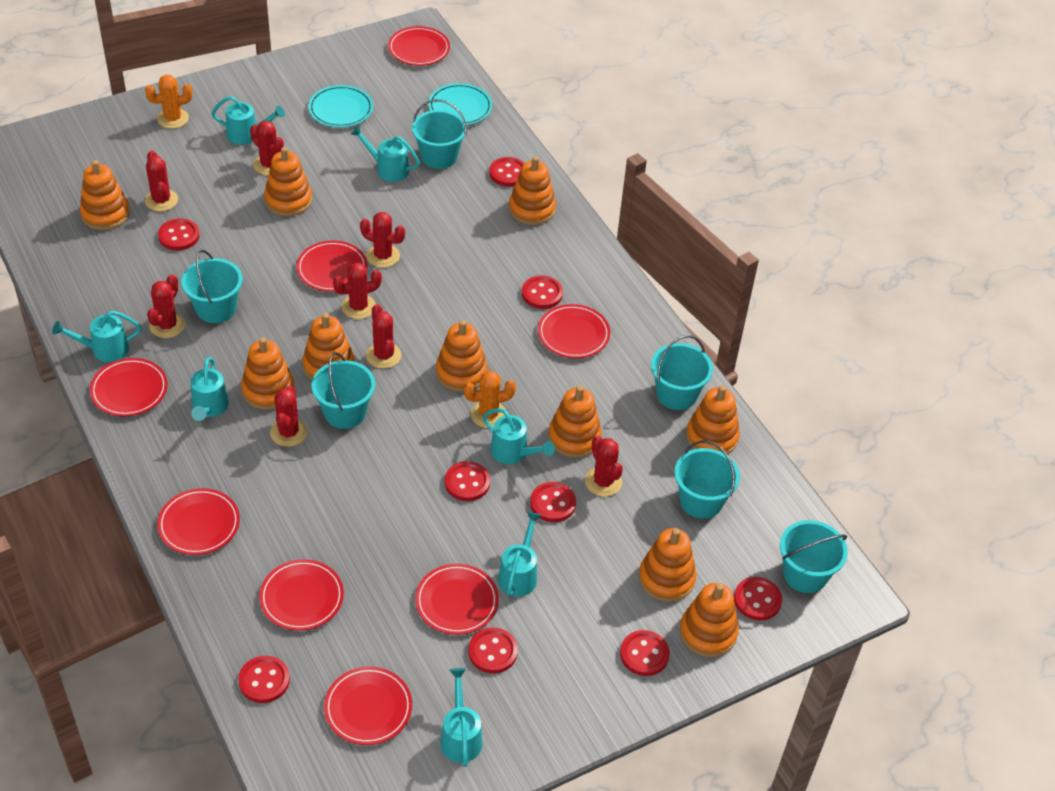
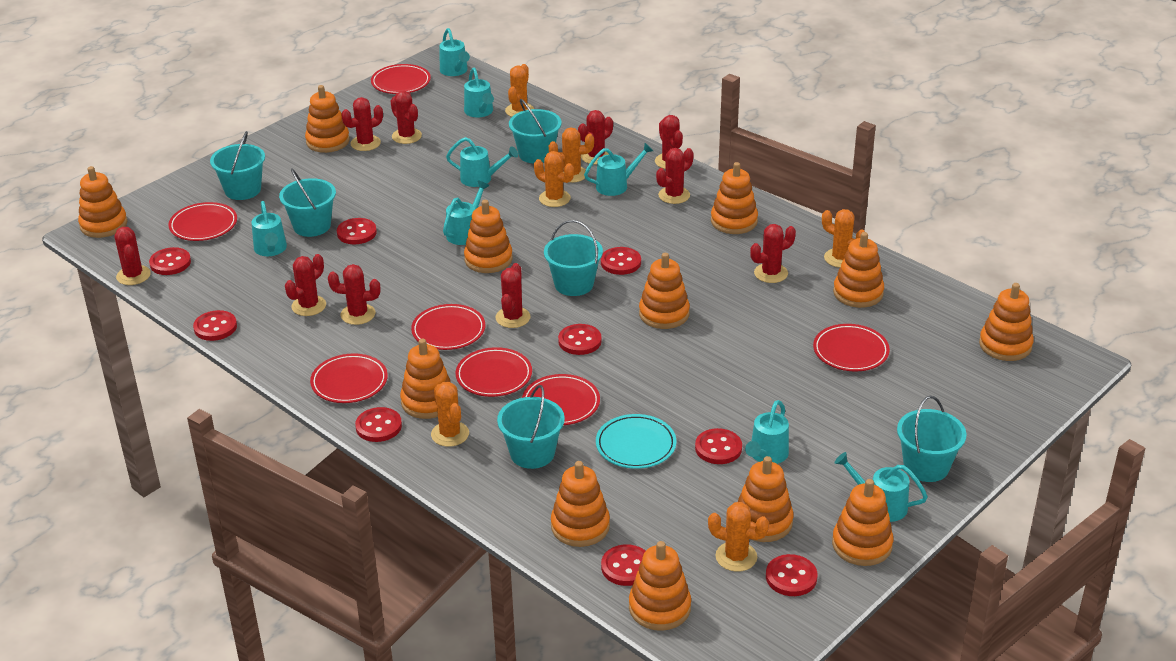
orange cactus: 2 -> 6
orange stacking toy: 10 -> 12
red cactus: 8 -> 10
red plate: 8 -> 7
turquoise plate: 2 -> 1
turquoise watering can: 7 -> 8

